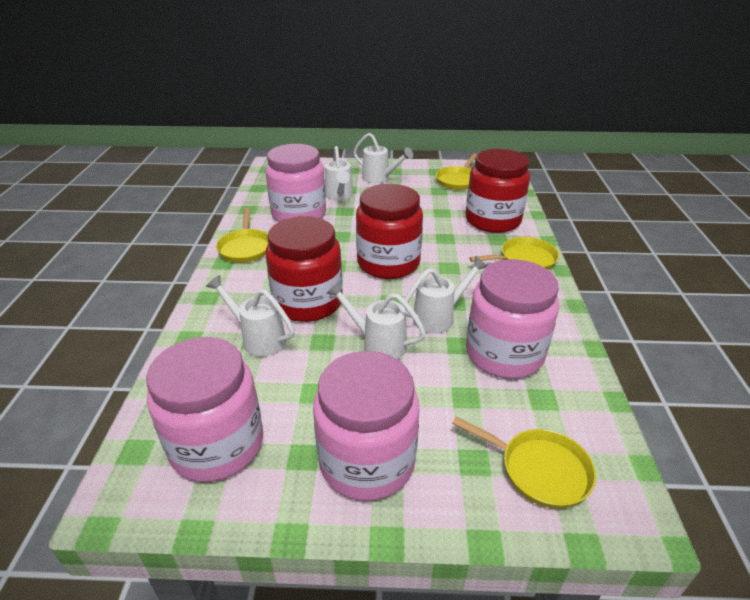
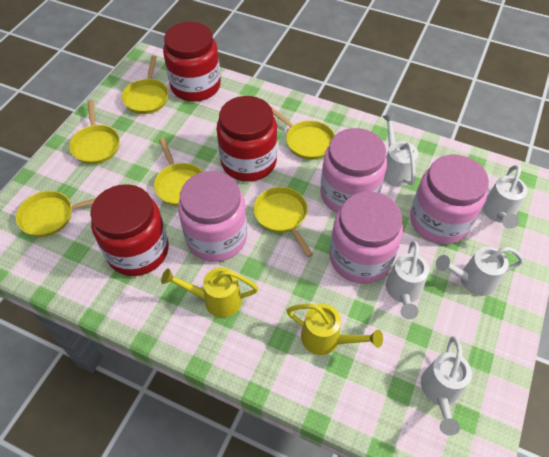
yellow pan: 4 -> 6
yellow watering can: 0 -> 2

